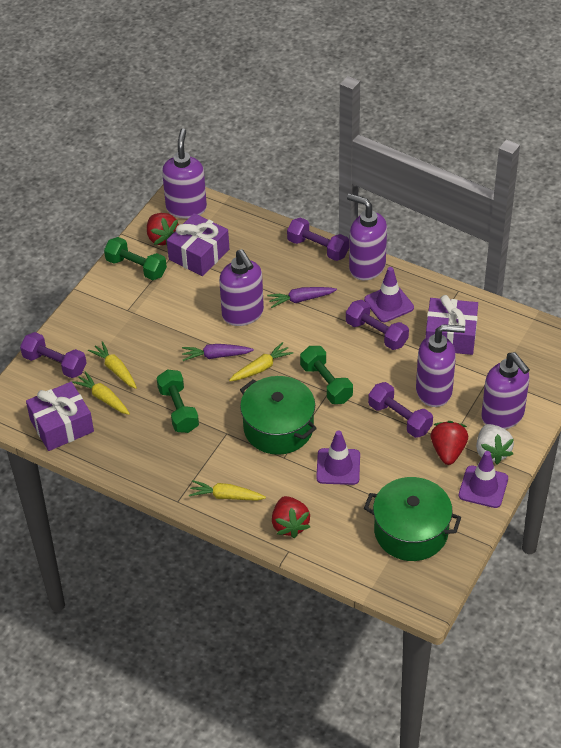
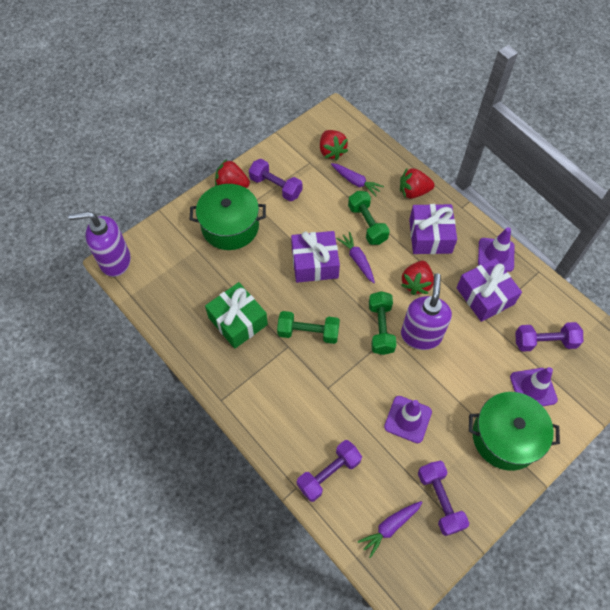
green gift: 0 -> 1
purple carrot: 2 -> 3
purple soap dispenser: 5 -> 2
red strawberry: 3 -> 4
white strawberry: 1 -> 0
yellow carrot: 4 -> 0

